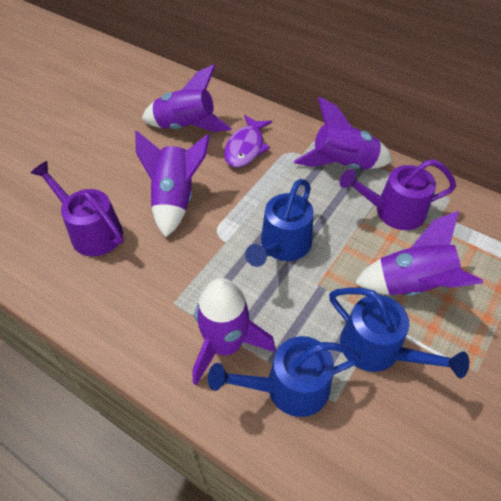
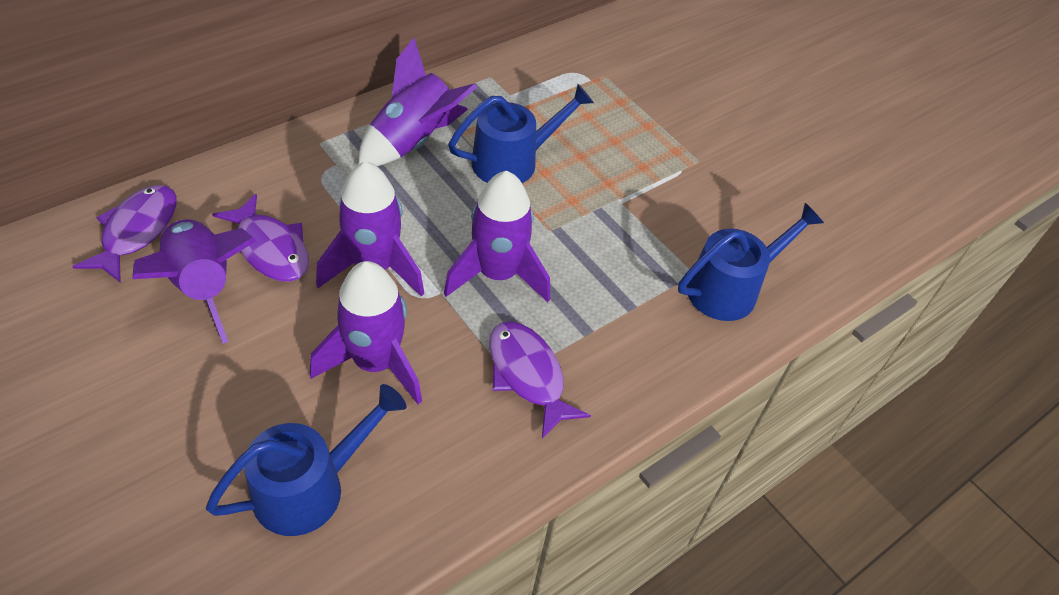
purple fish: 1 -> 3
purple watering can: 2 -> 0

